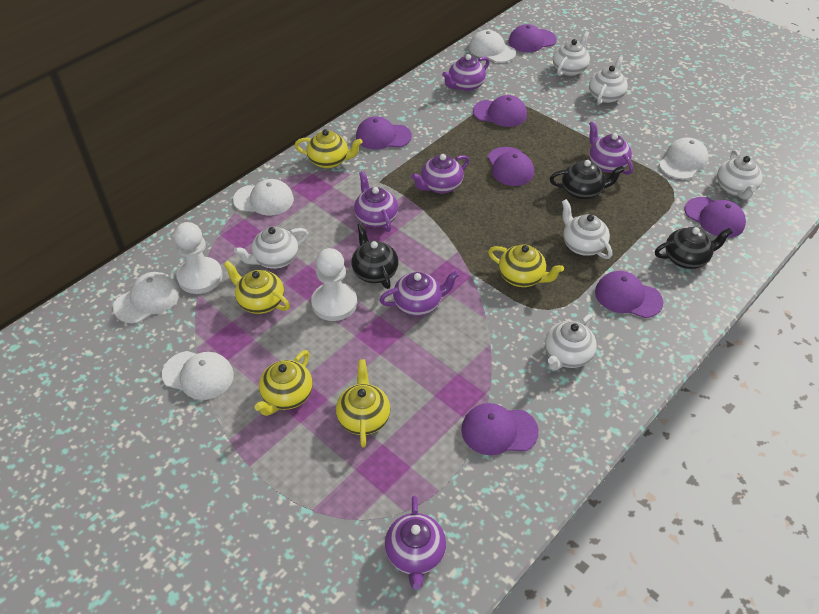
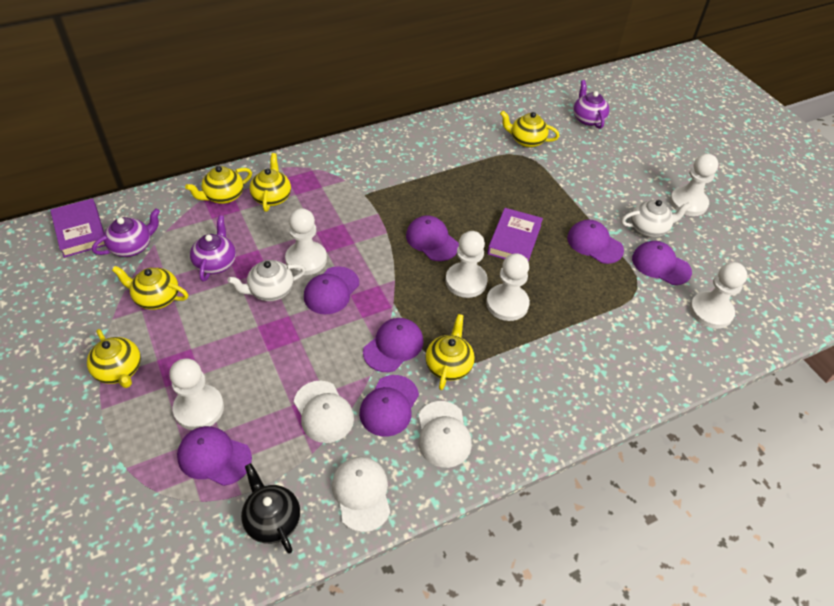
black teapot: 3 -> 1
purple book: 0 -> 2
purple teapot: 6 -> 3
white cap: 5 -> 3
white pawn: 2 -> 6
white teapot: 6 -> 2
yellow teapot: 5 -> 6

